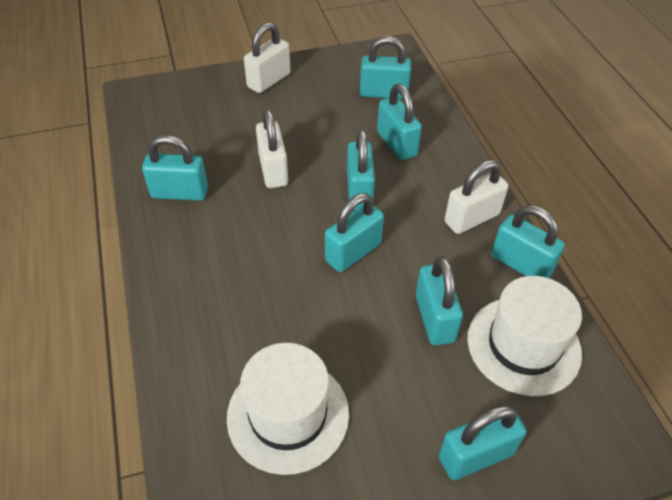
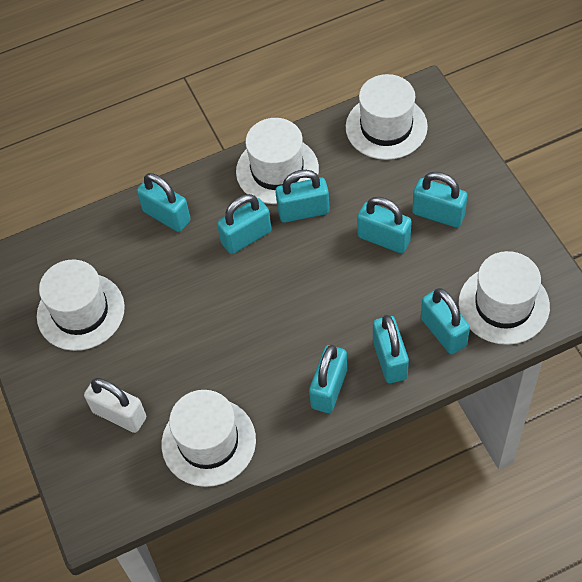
white hat: 2 -> 5
white padlock: 3 -> 1

